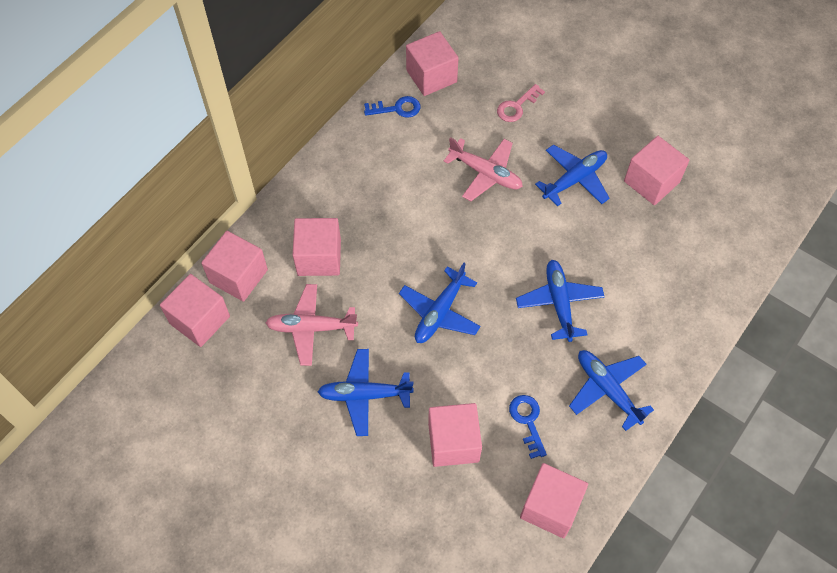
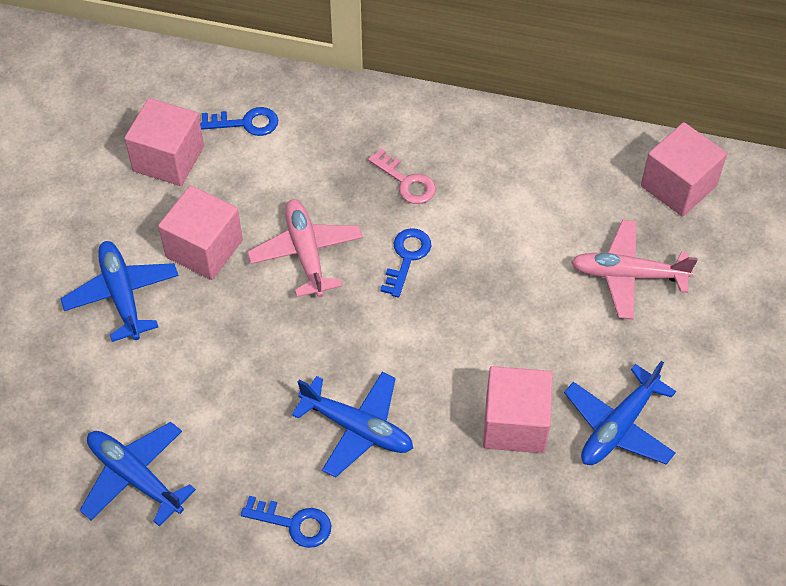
blue key: 2 -> 3
blue plane: 5 -> 4
pink cube: 7 -> 4

